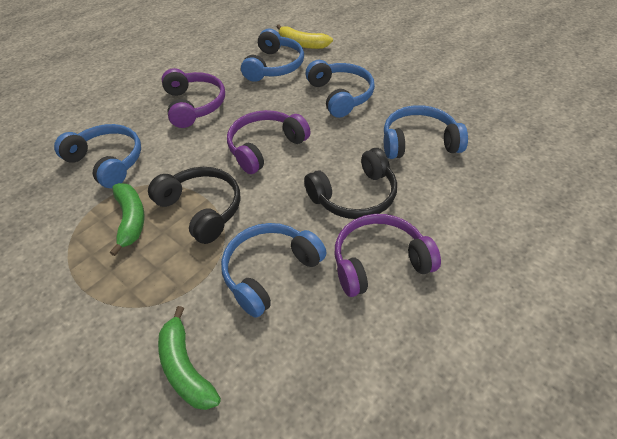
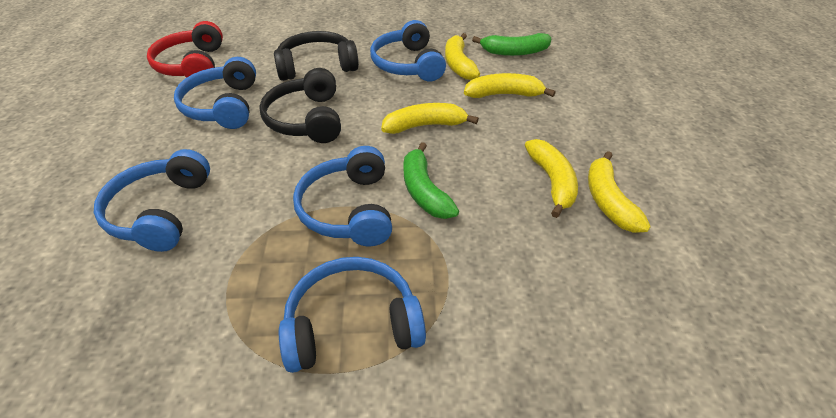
purple headphones: 3 -> 0
red headphones: 0 -> 1
yellow banana: 1 -> 5

